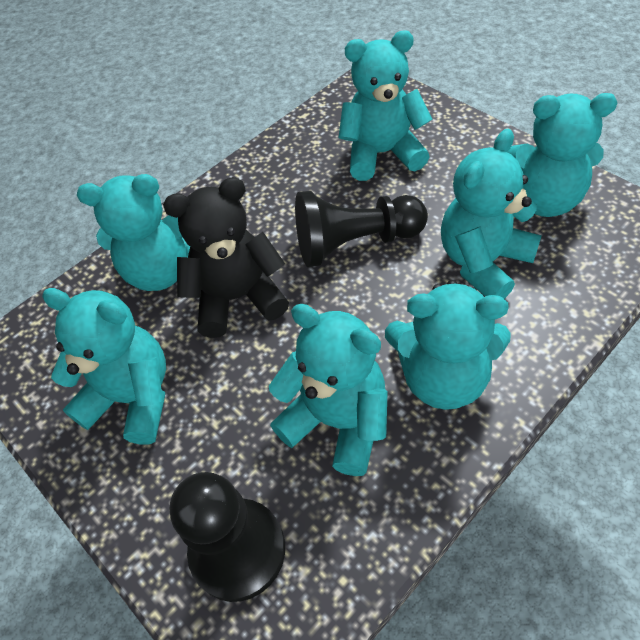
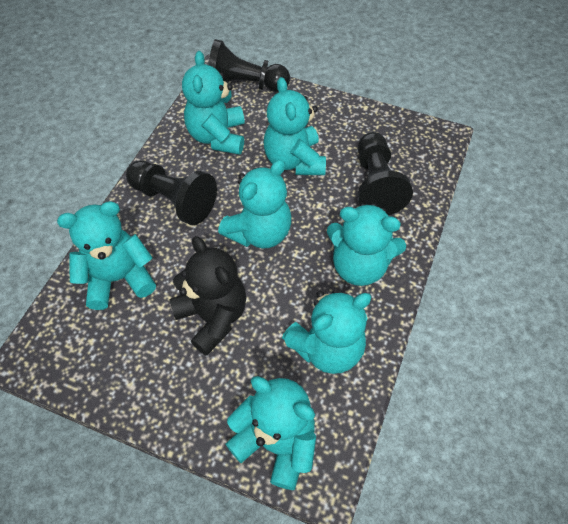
black pawn: 2 -> 3

